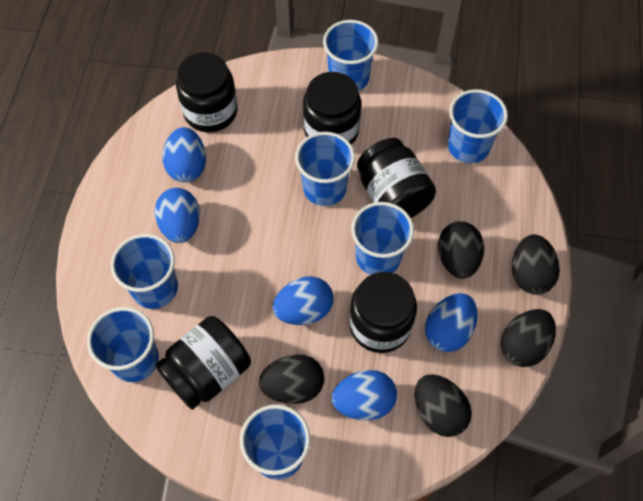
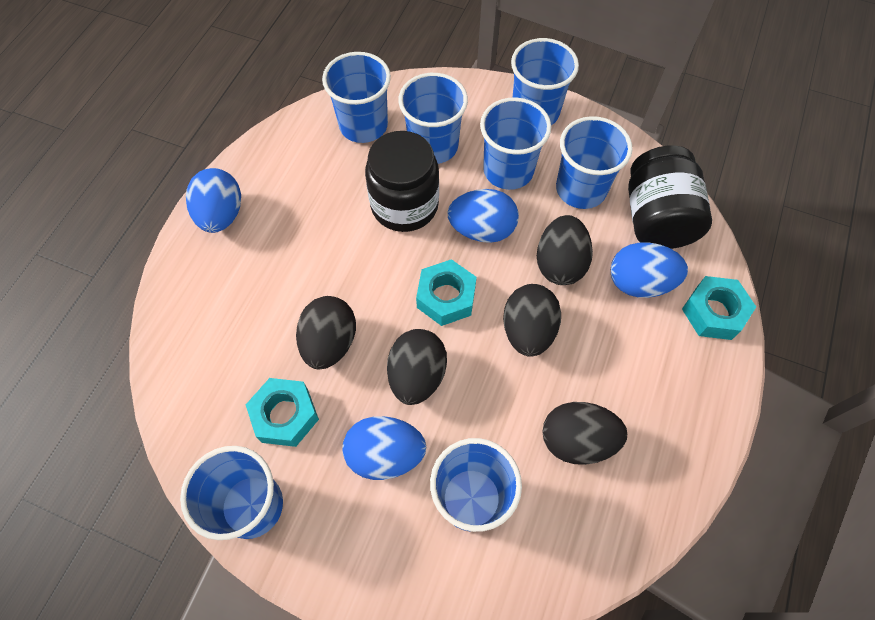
black jar: 5 -> 2
blue egg: 5 -> 4
turquoise nut: 0 -> 3

